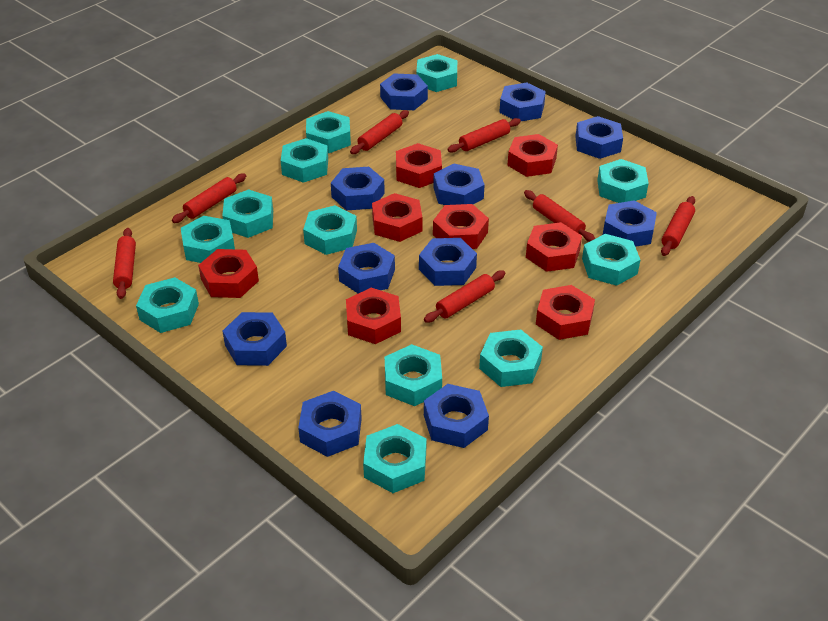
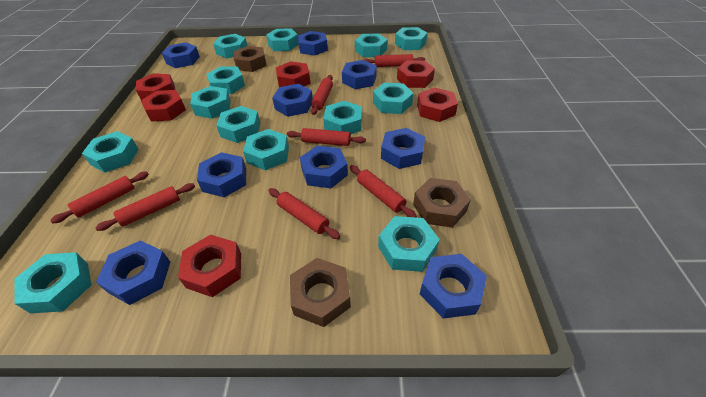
blue nut: 11 -> 9
brown nut: 0 -> 3
red nut: 8 -> 6
turquoise nut: 12 -> 13

